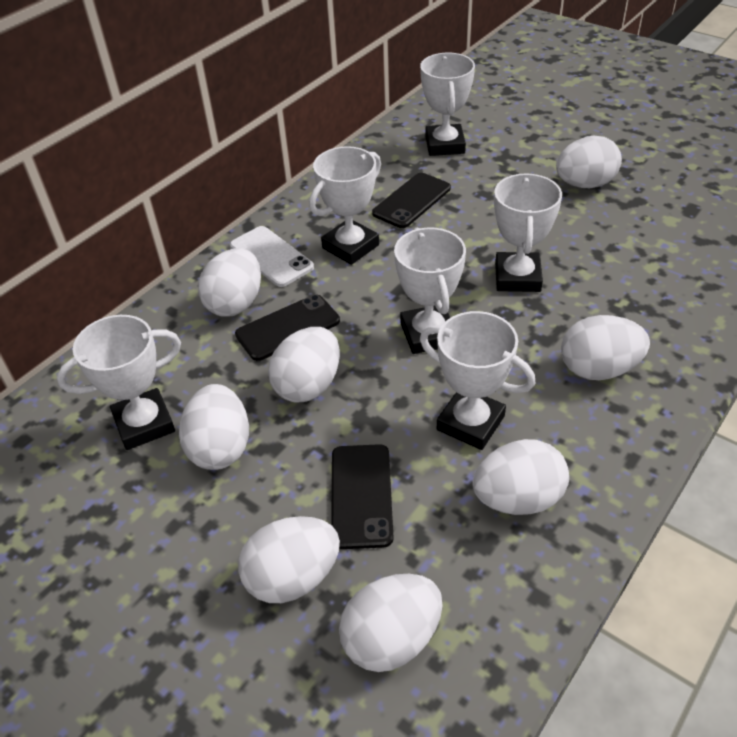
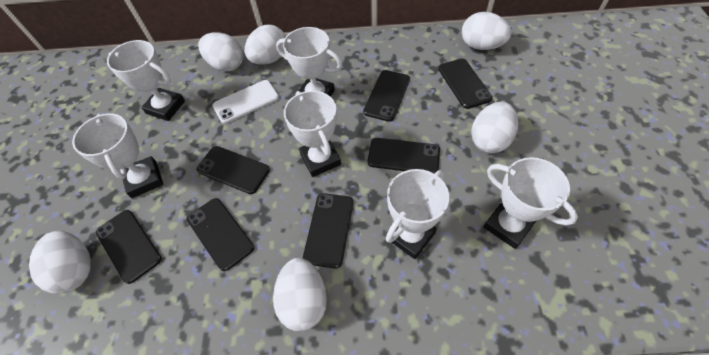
black phone: 3 -> 7
white egg: 8 -> 6

